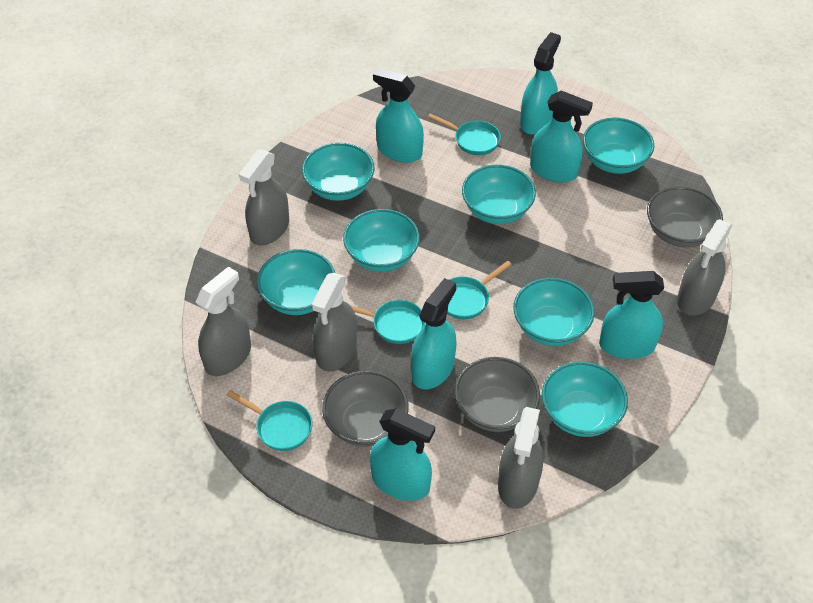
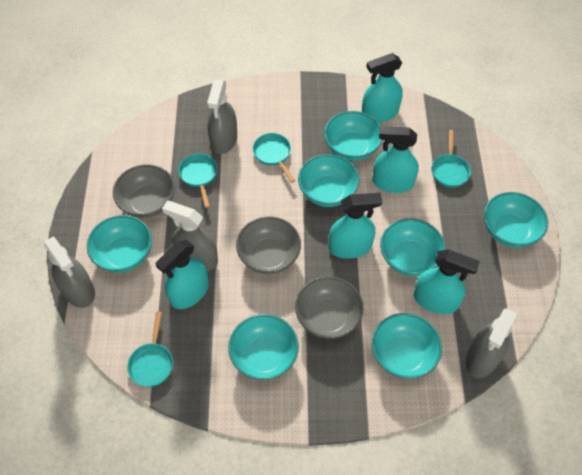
grey spray bottle: 5 -> 4
turquoise spray bottle: 6 -> 5

